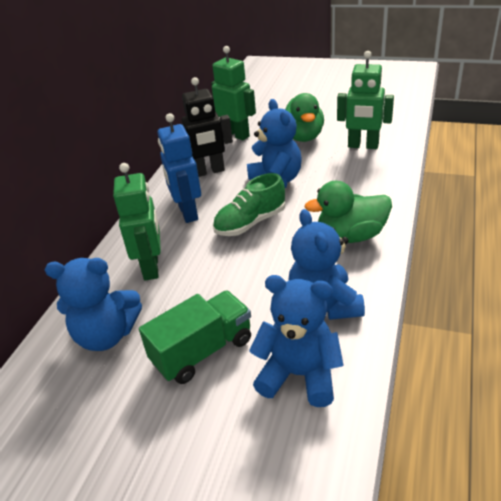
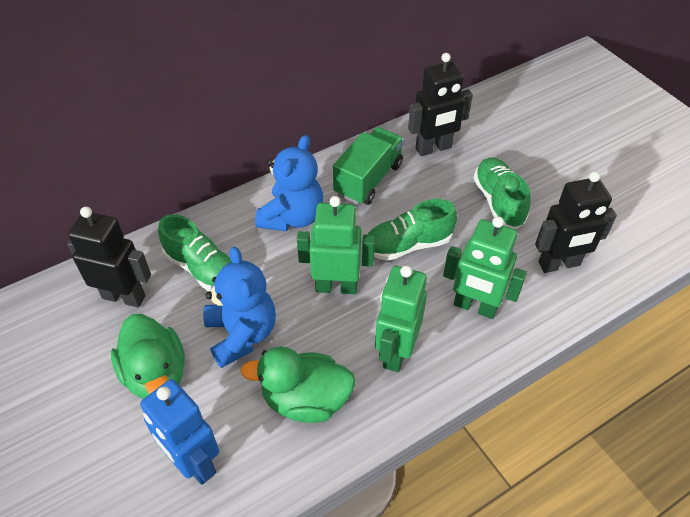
black robot: 1 -> 3
blue teddy bear: 4 -> 2
green shoe: 1 -> 3

